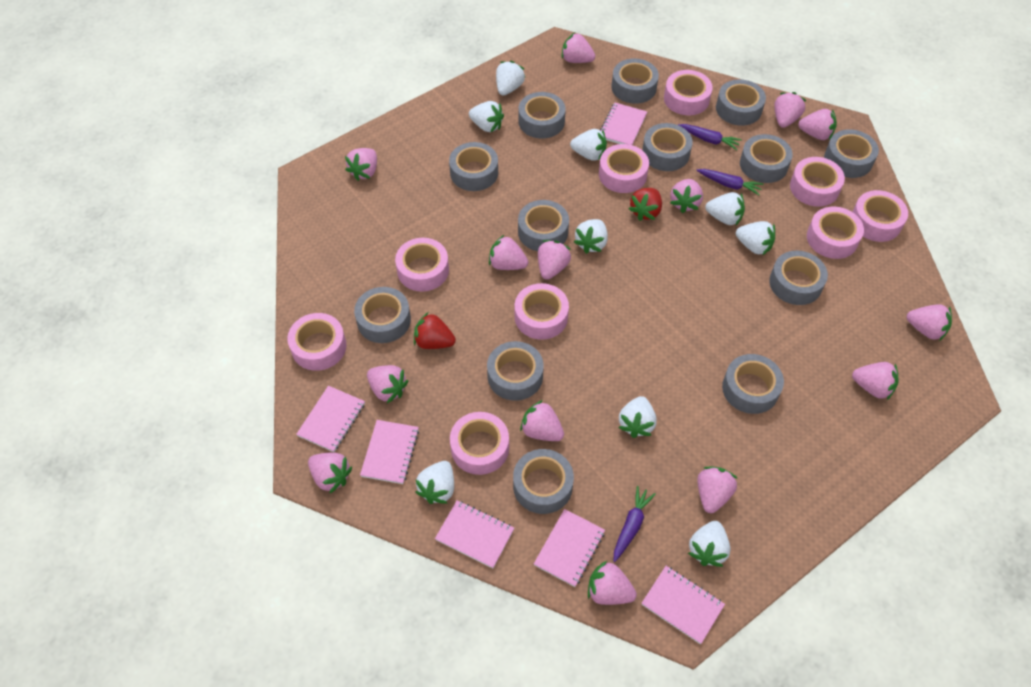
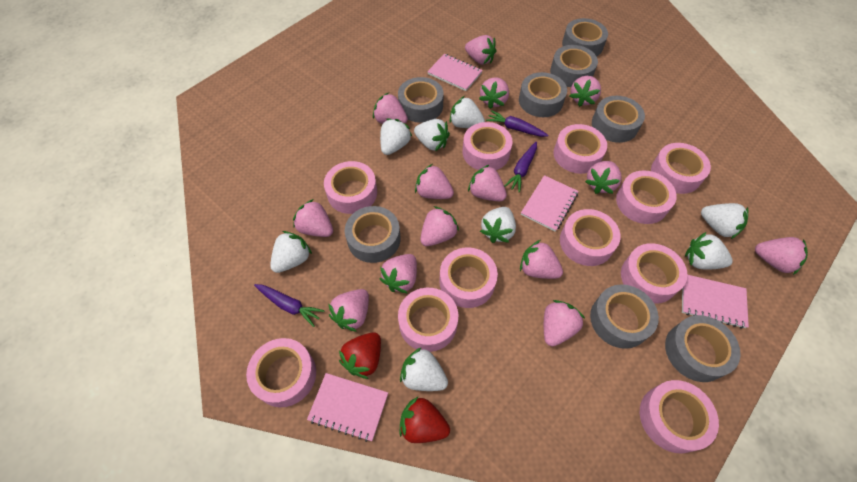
grey tape: 13 -> 8
pink notebook: 6 -> 4
pink tape: 9 -> 11
white strawberry: 9 -> 8

